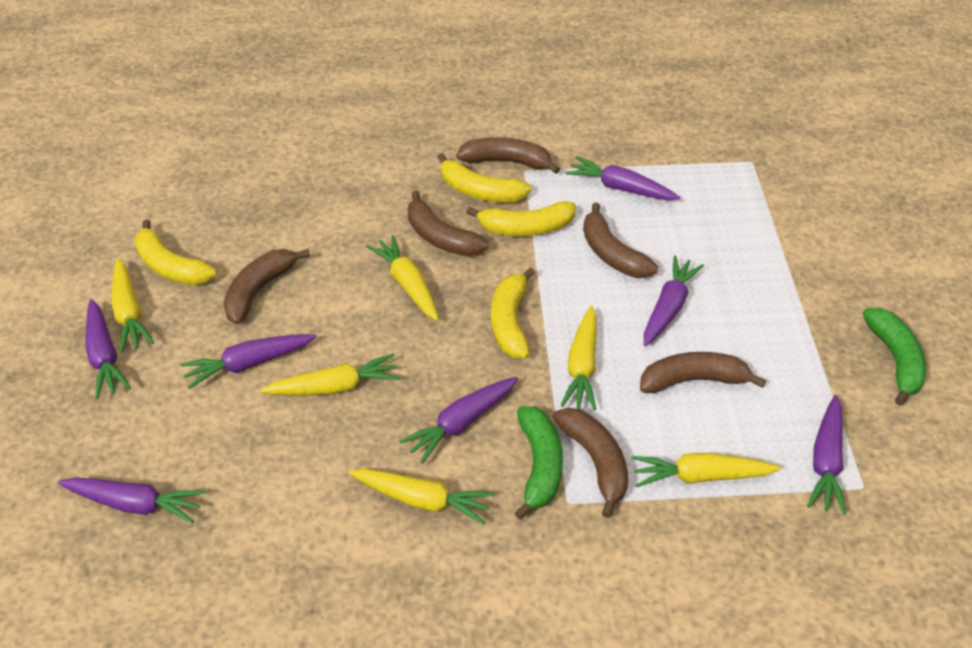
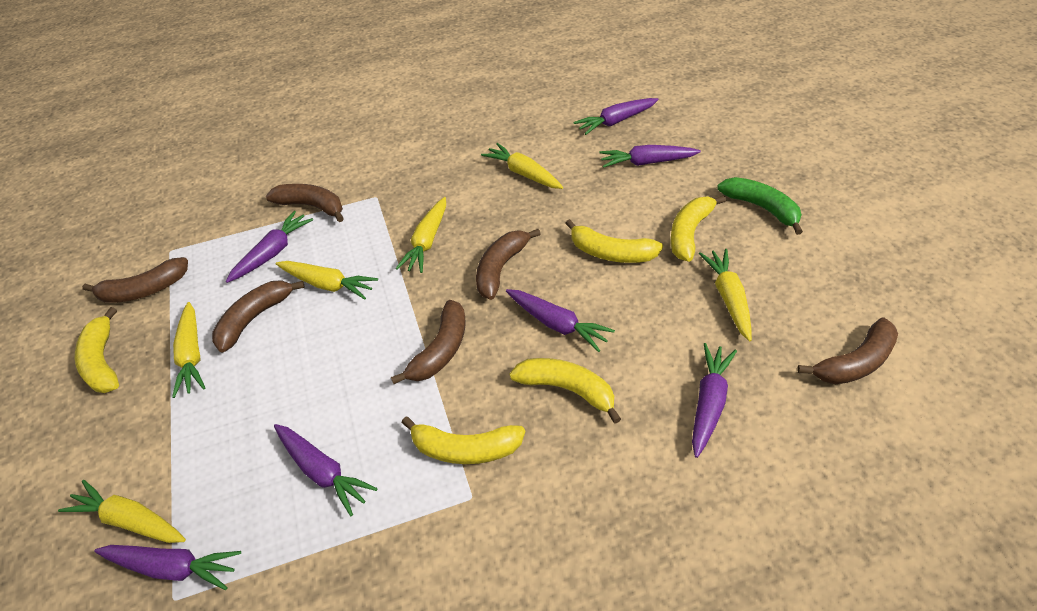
green banana: 2 -> 1
yellow banana: 4 -> 5

